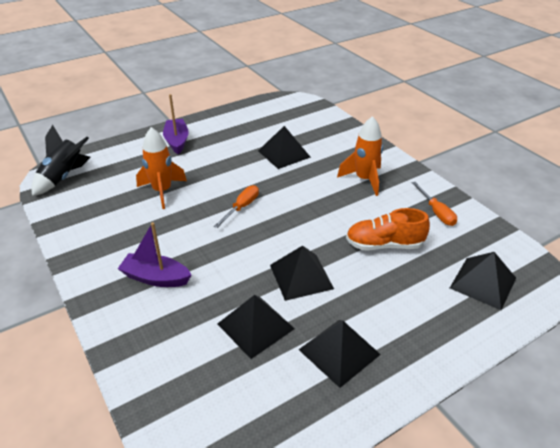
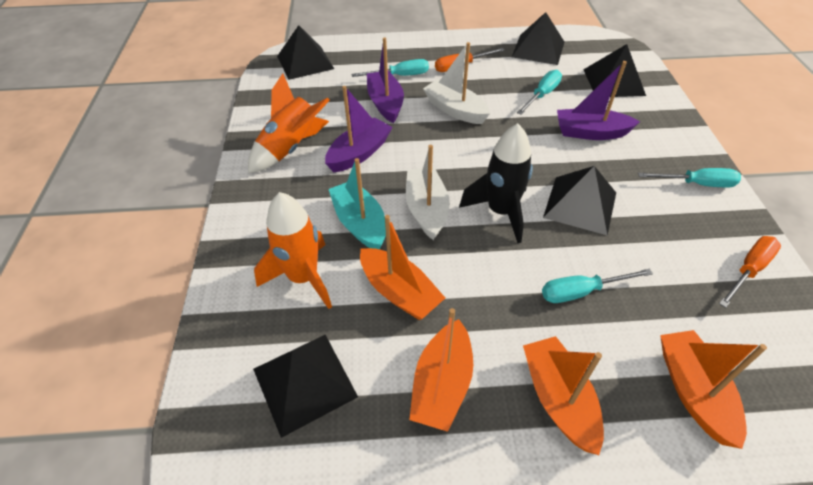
orange boat: 0 -> 4
orange shoe: 1 -> 0
purple boat: 2 -> 3
turquoise boat: 0 -> 1
turquoise screwdriver: 0 -> 4
white boat: 0 -> 2

